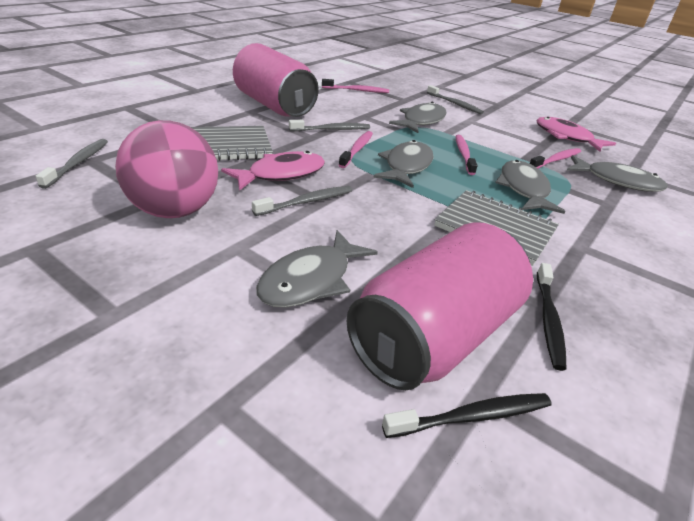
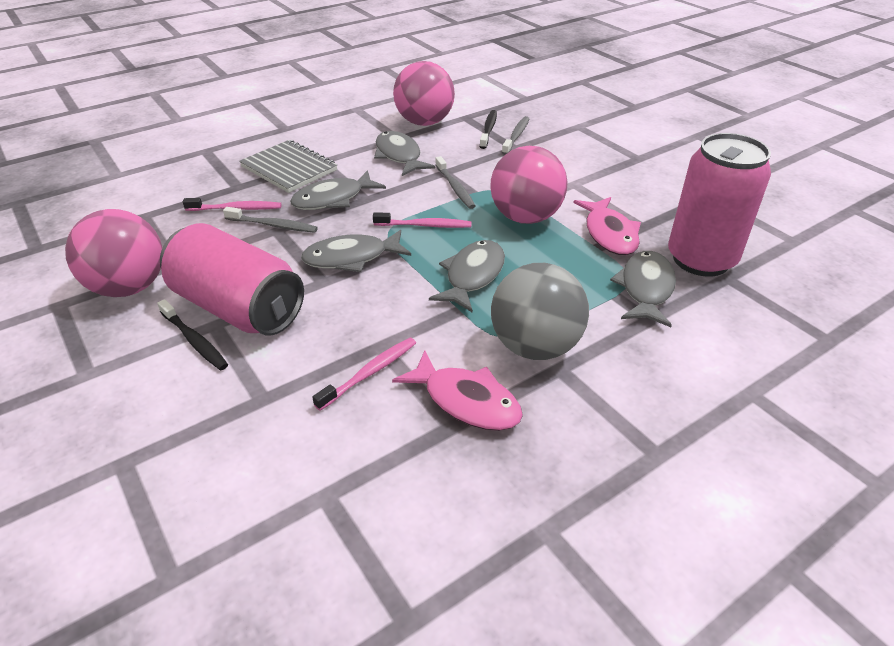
grey ball: 0 -> 1
grey notebook: 2 -> 1
grey toothbrush: 4 -> 3
pink ball: 1 -> 3
pink toothbrush: 4 -> 3

